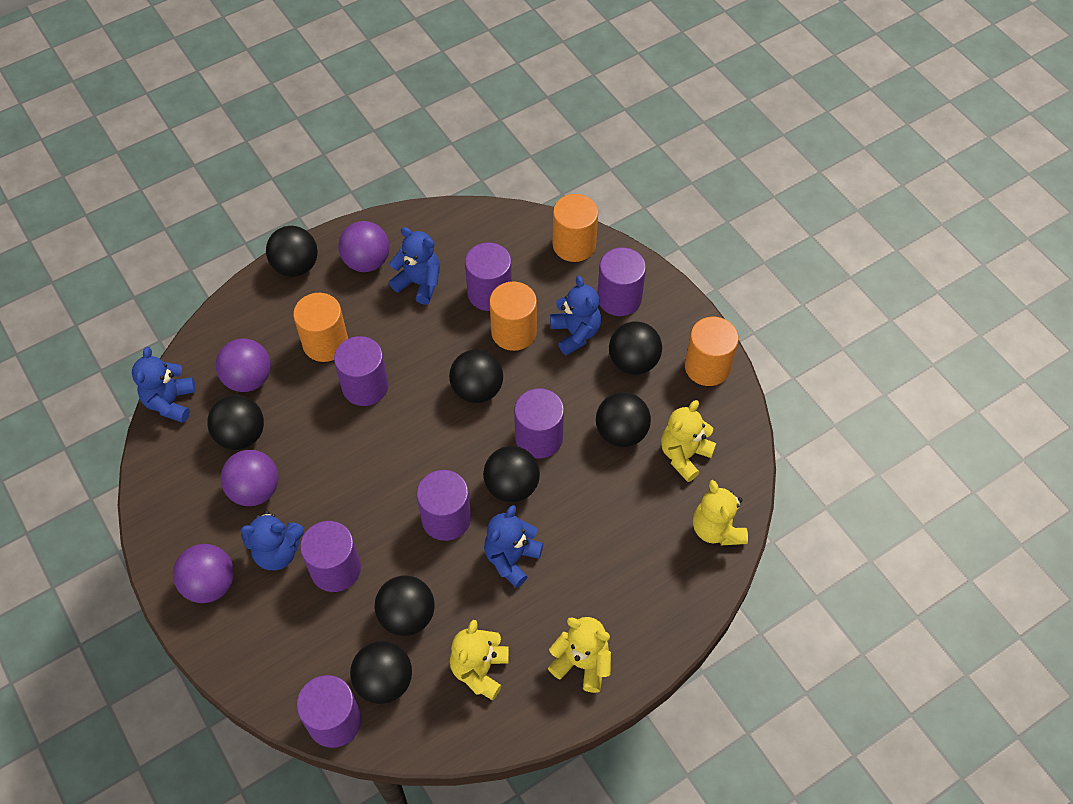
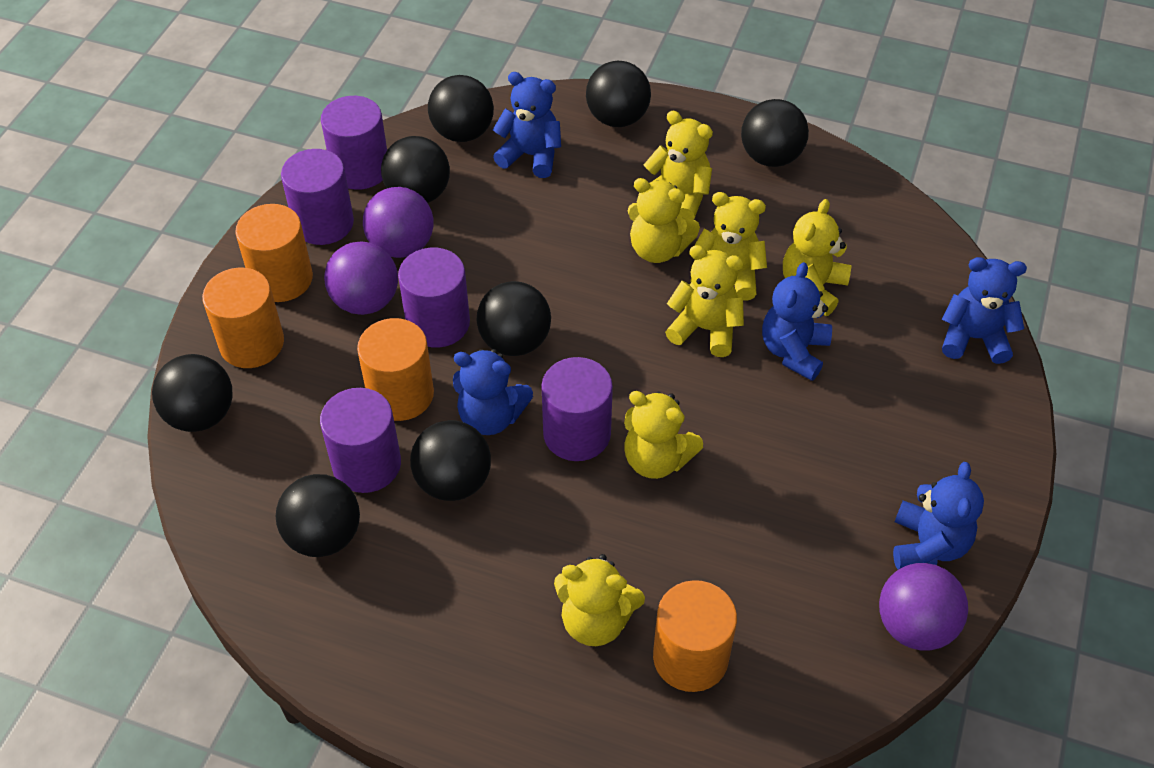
purple ball: 4 -> 3
purple cylinder: 7 -> 5
yellow teddy bear: 4 -> 7

